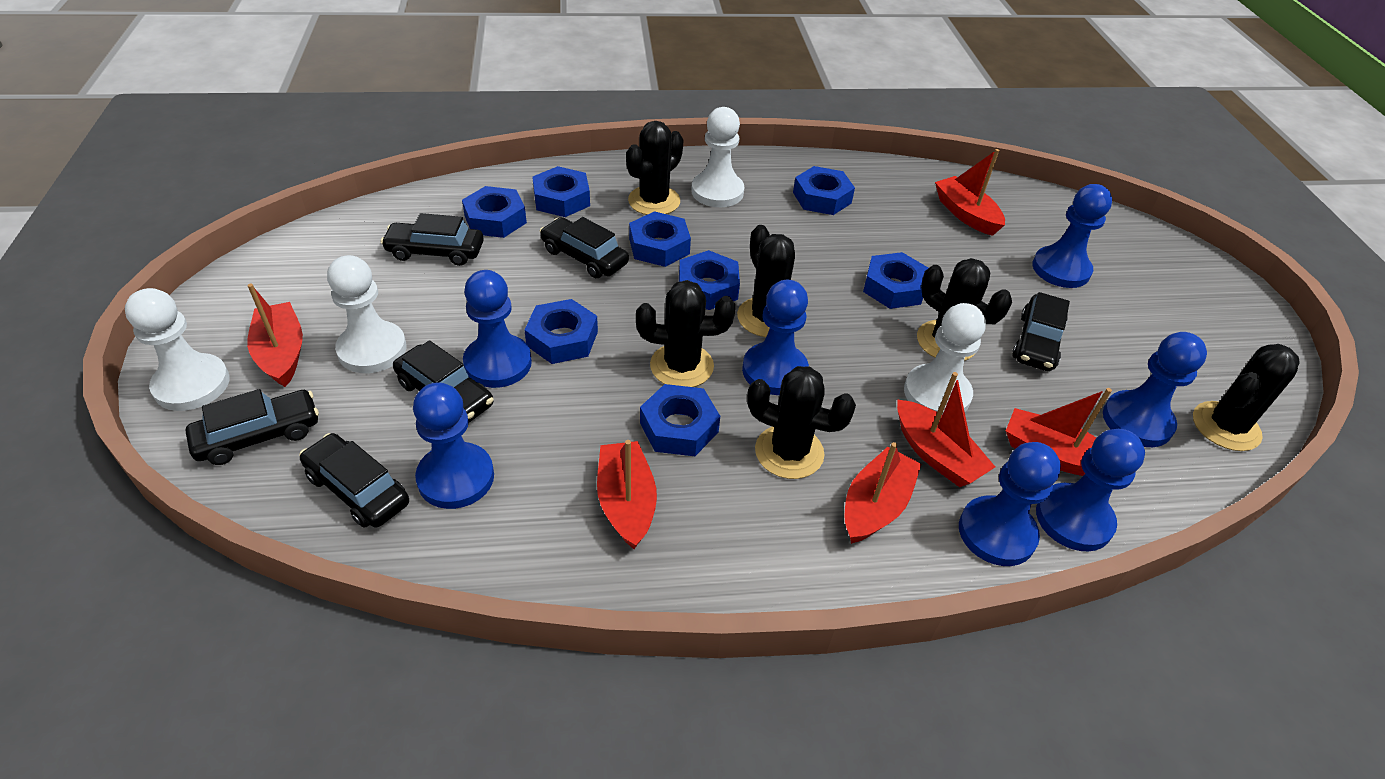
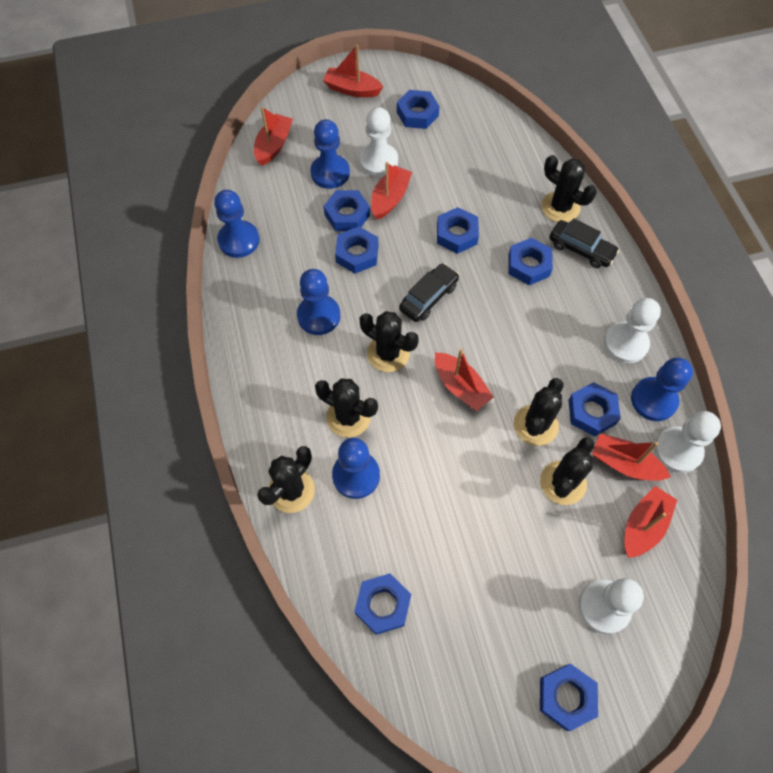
black car: 6 -> 2
blue pawn: 7 -> 5

